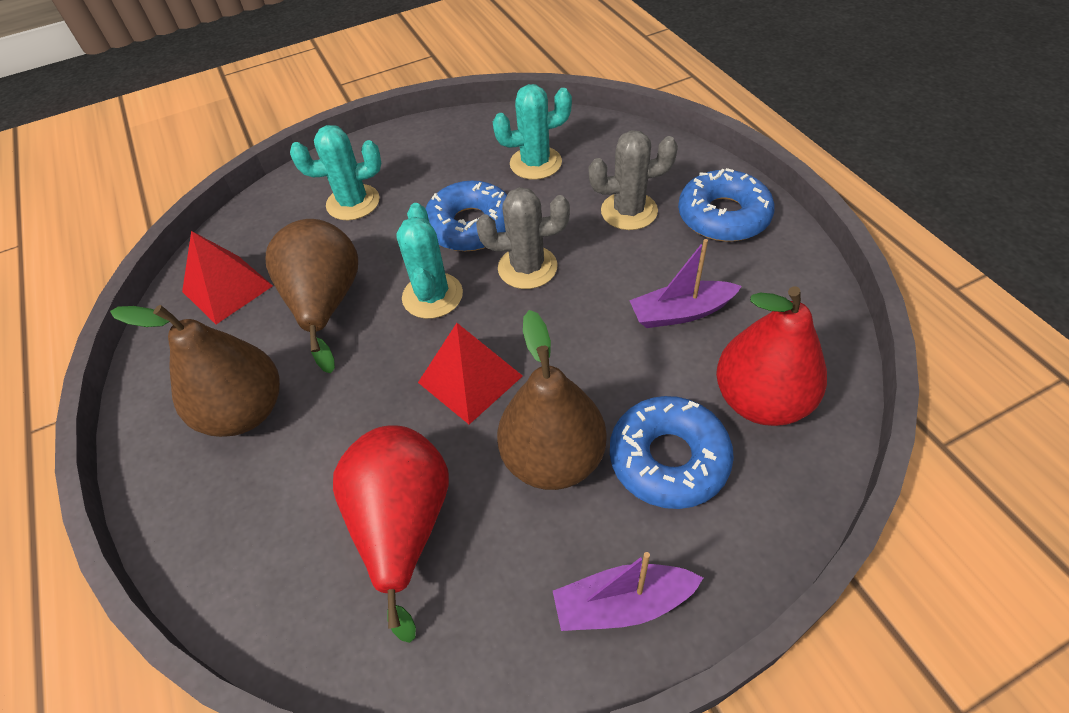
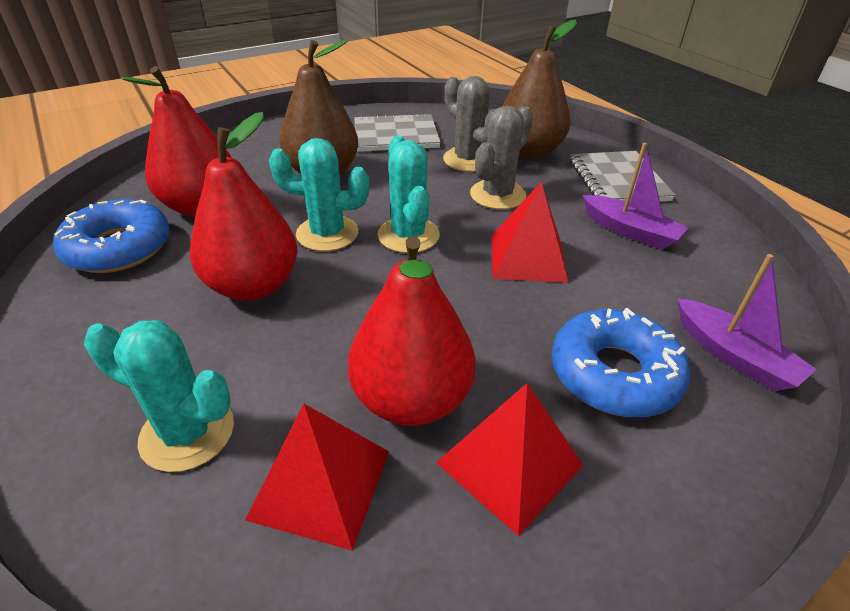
blue donut: 3 -> 2
brown pear: 3 -> 2
grey notebook: 0 -> 2
red pear: 2 -> 3
red pyramid: 2 -> 3

